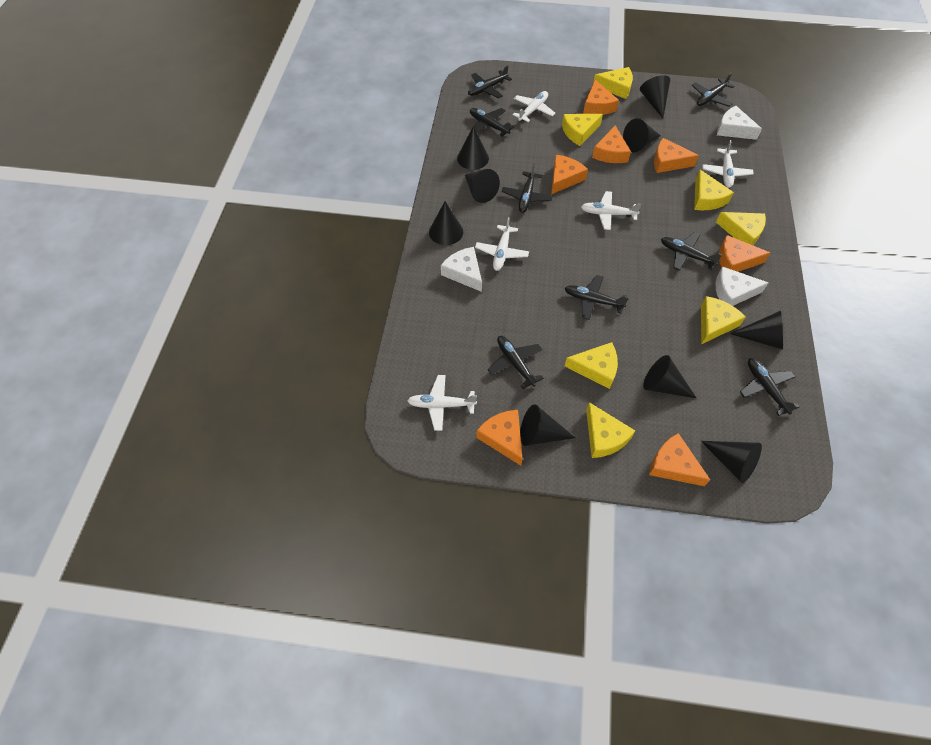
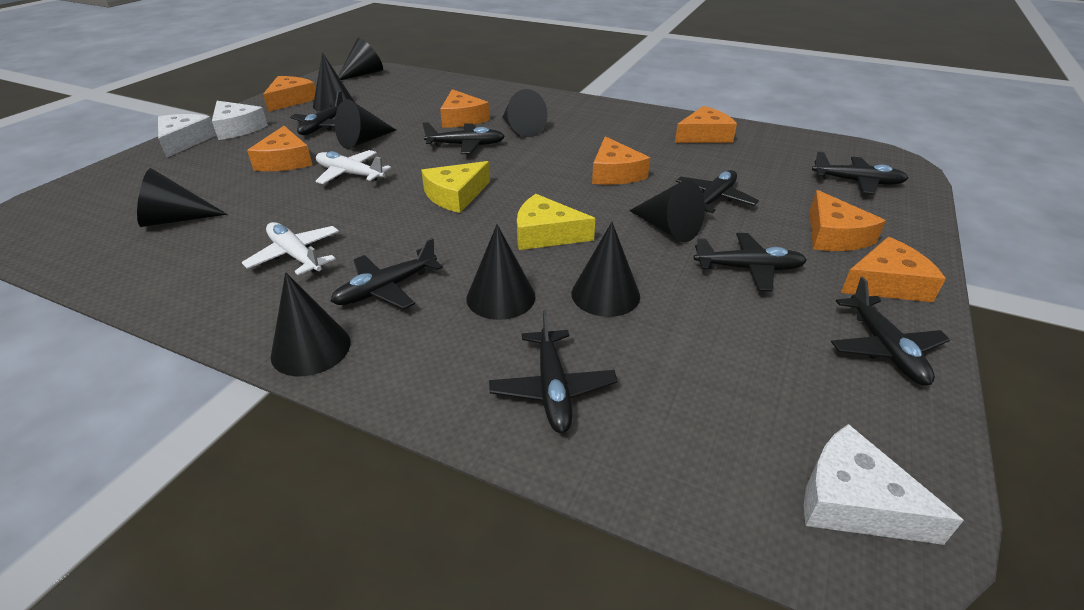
white plane: 5 -> 2
yellow cheese: 7 -> 2

